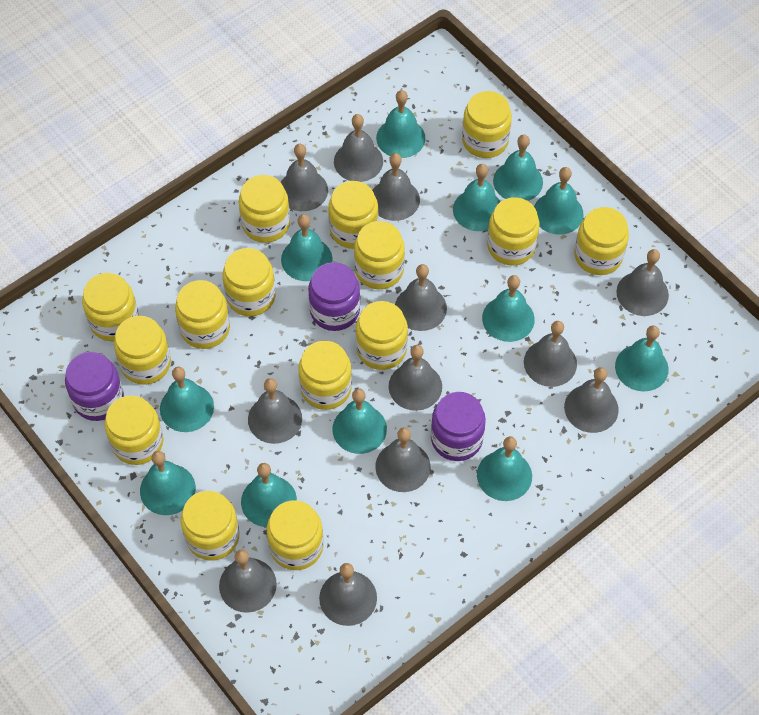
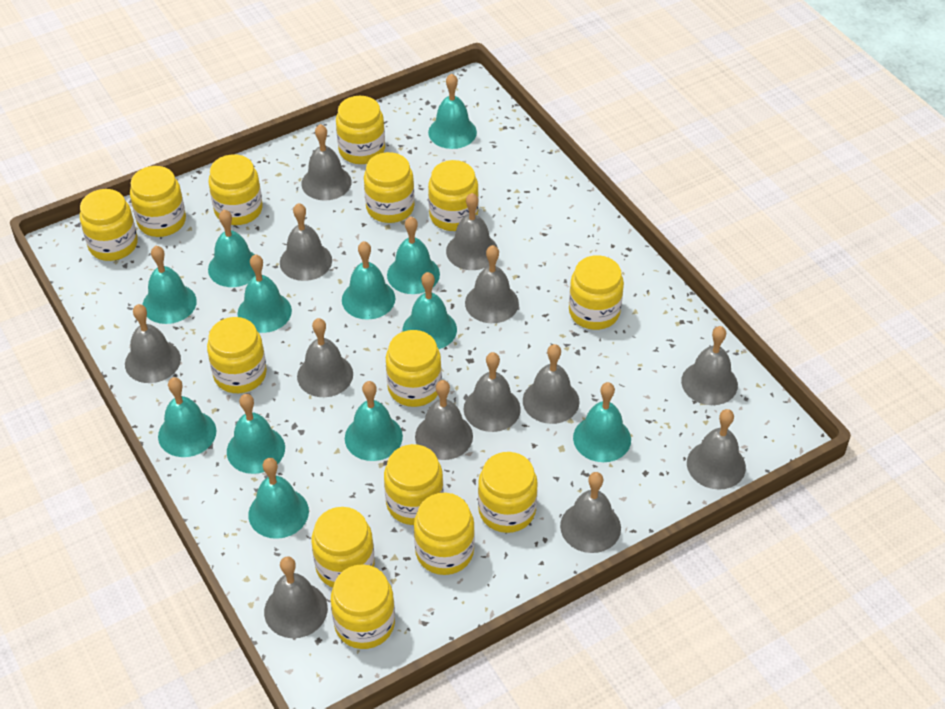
grey bell: 12 -> 13
purple jar: 3 -> 0
yellow jar: 15 -> 14

